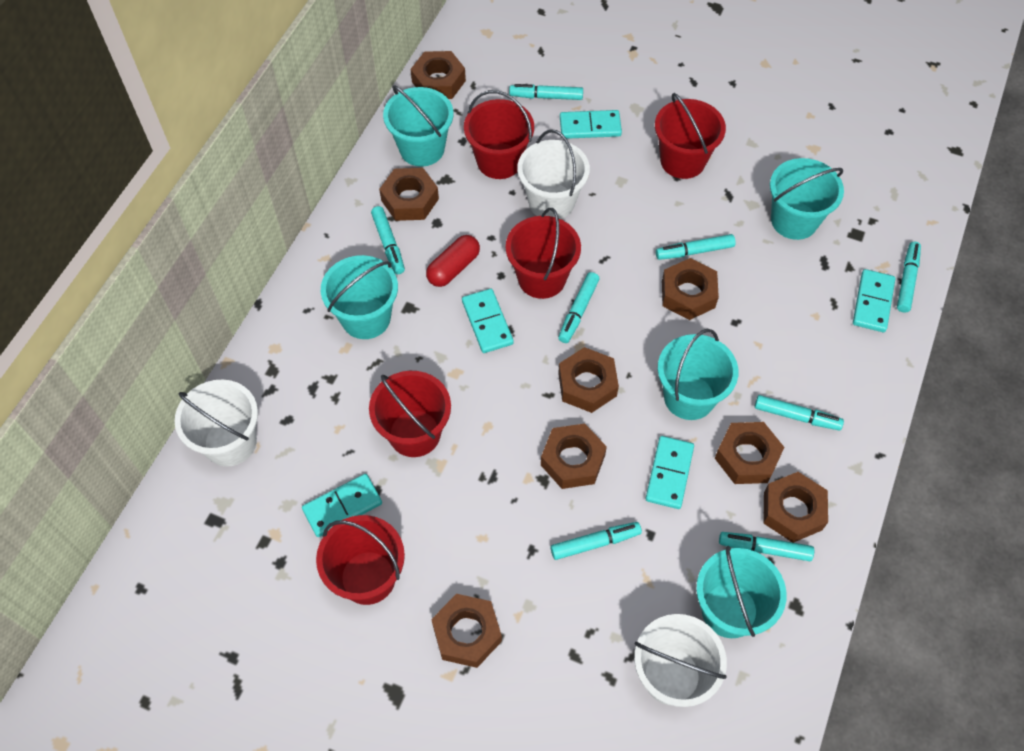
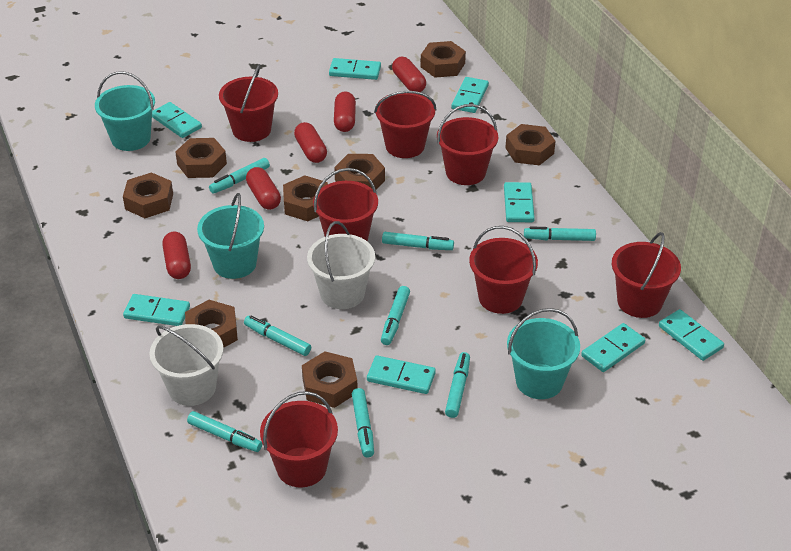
red bucket: 5 -> 7
red capsule: 1 -> 5
turquoise bucket: 5 -> 3
turquoise domino: 5 -> 8
white bucket: 3 -> 2

